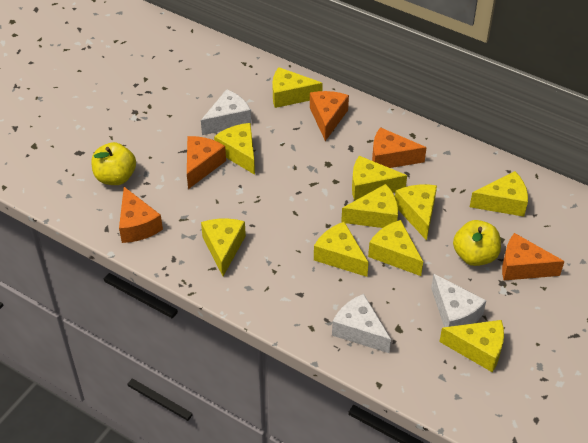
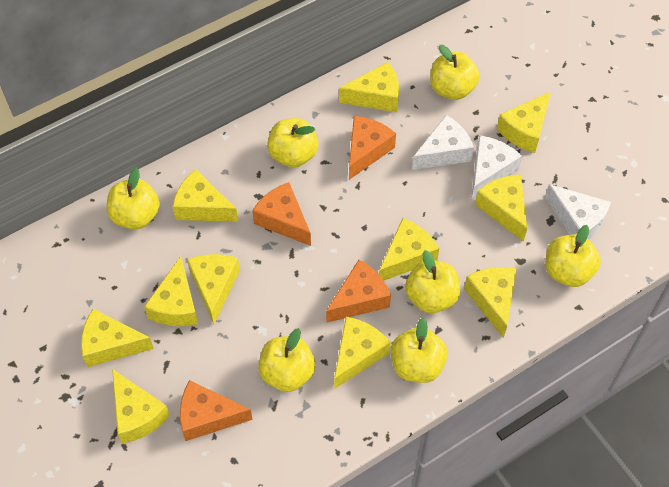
orange cheese: 5 -> 4
yellow apple: 2 -> 7
yellow cheese: 10 -> 11

